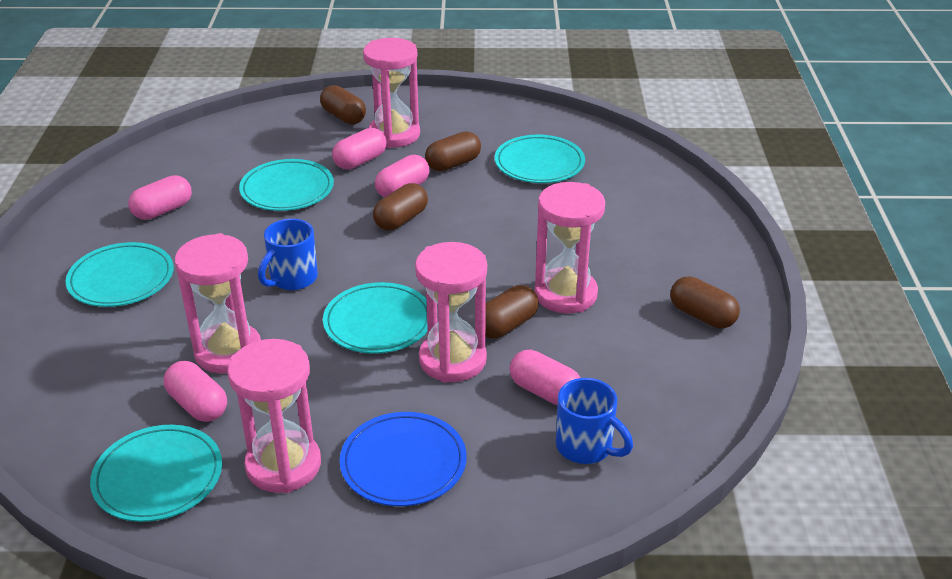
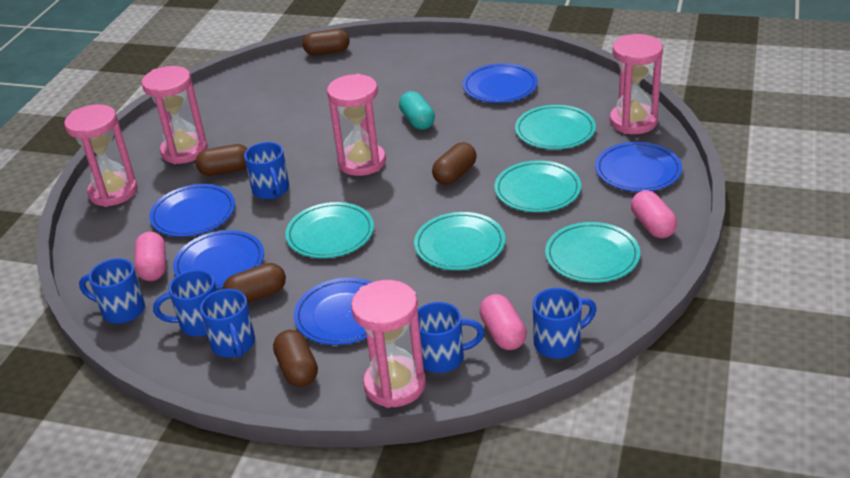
blue mug: 2 -> 6
blue plate: 1 -> 5
pink capsule: 5 -> 3
turquoise capsule: 0 -> 1

